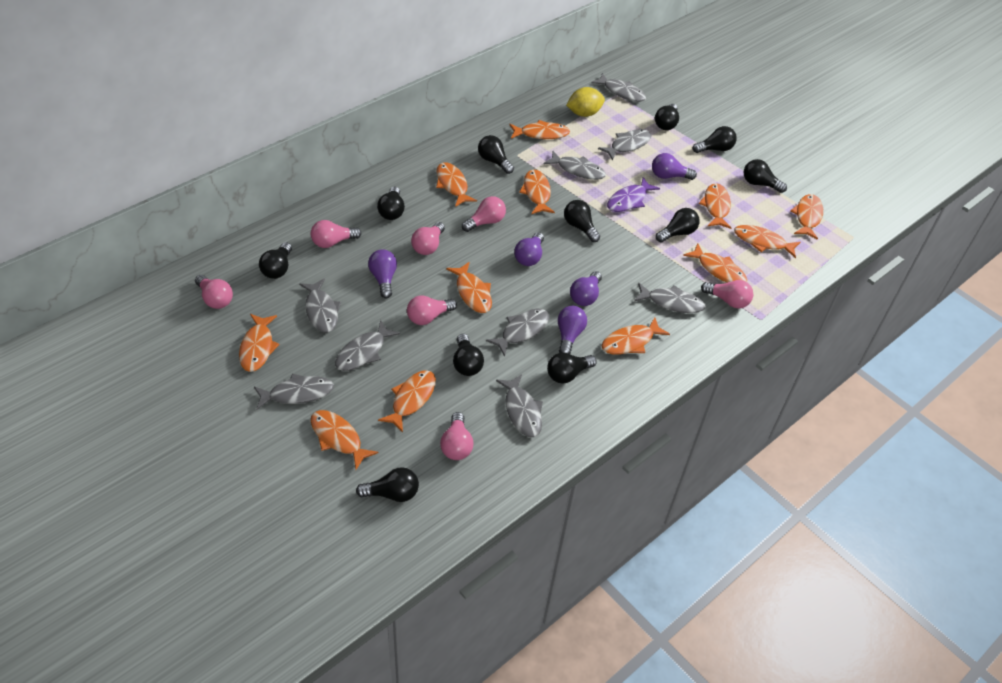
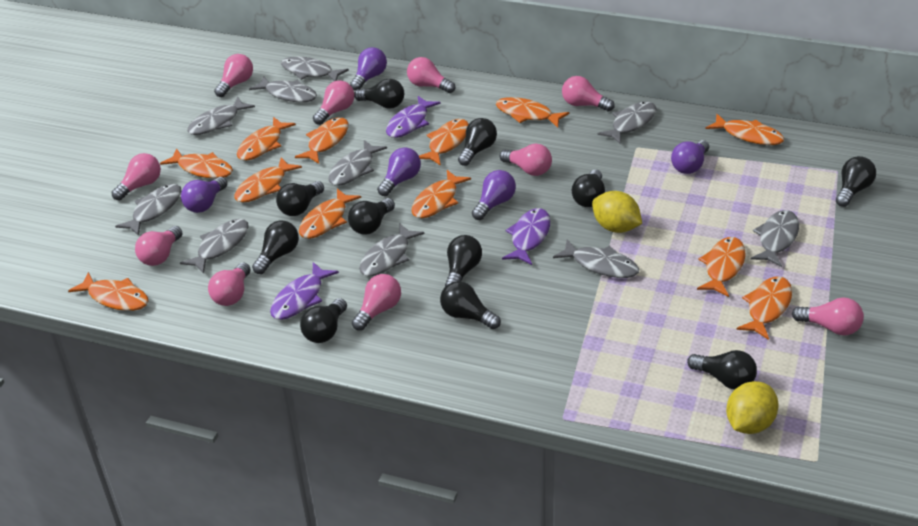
grey fish: 9 -> 10
pink light bulb: 7 -> 10
purple fish: 1 -> 3
yellow lemon: 1 -> 2

